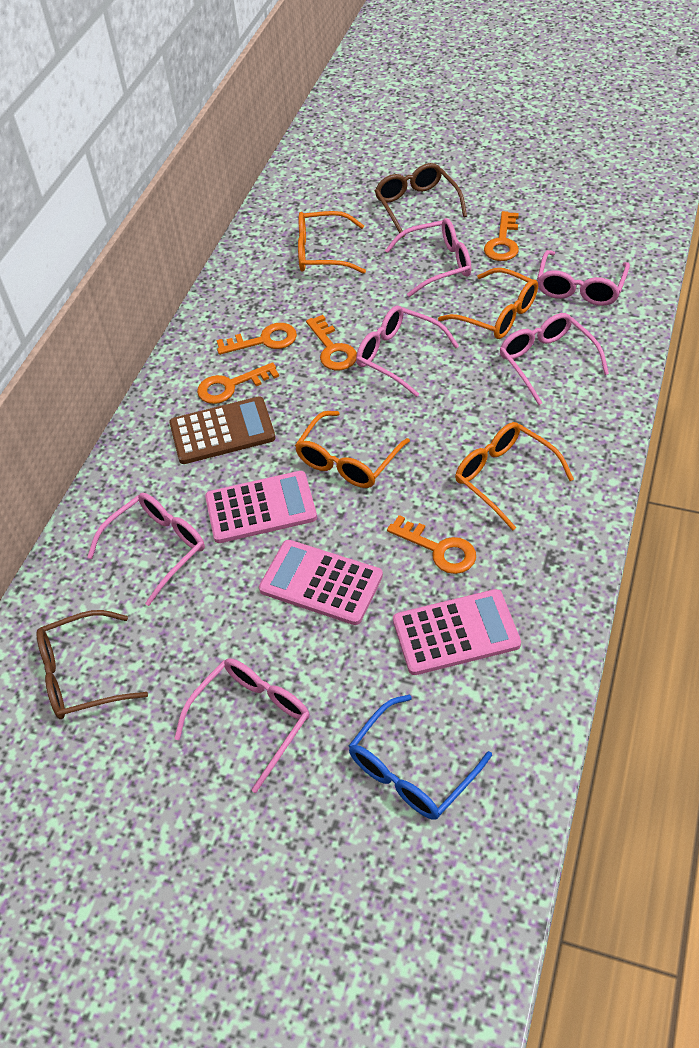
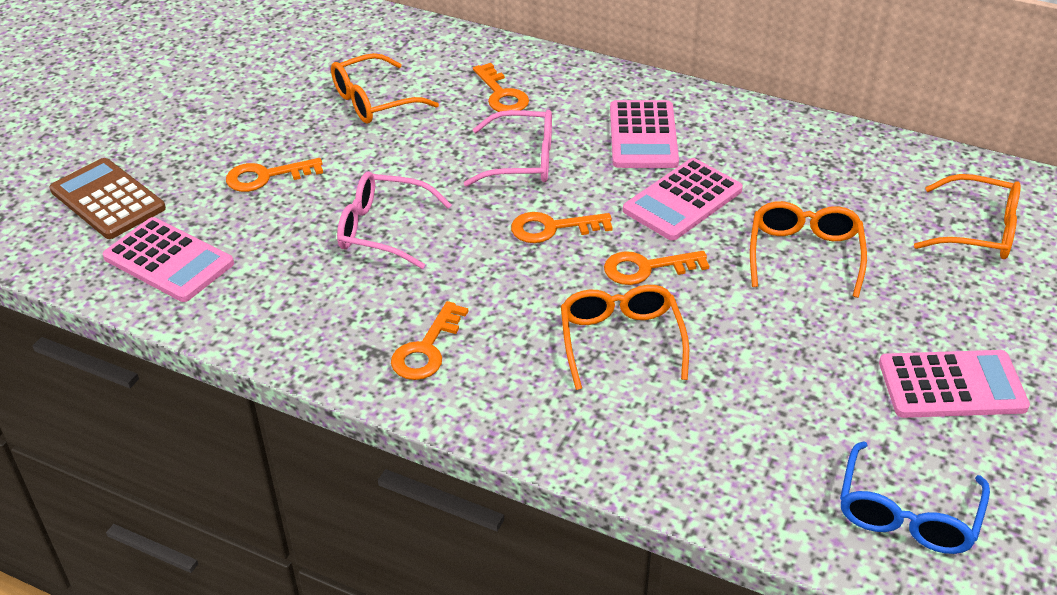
brown glasses: 2 -> 0
pink calculator: 3 -> 4
pink glasses: 6 -> 2

